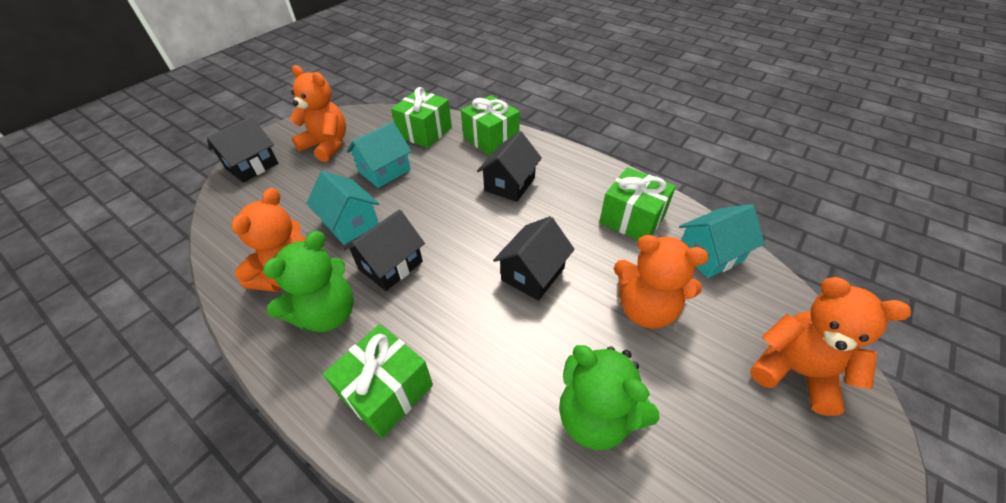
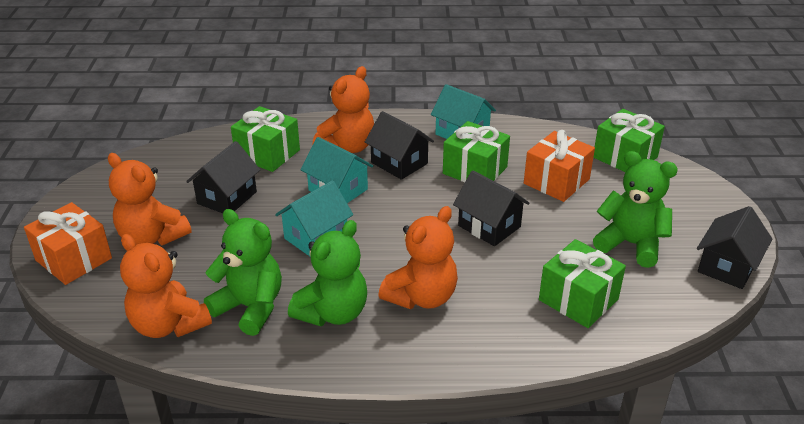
green teddy bear: 2 -> 3
orange gift: 0 -> 2

